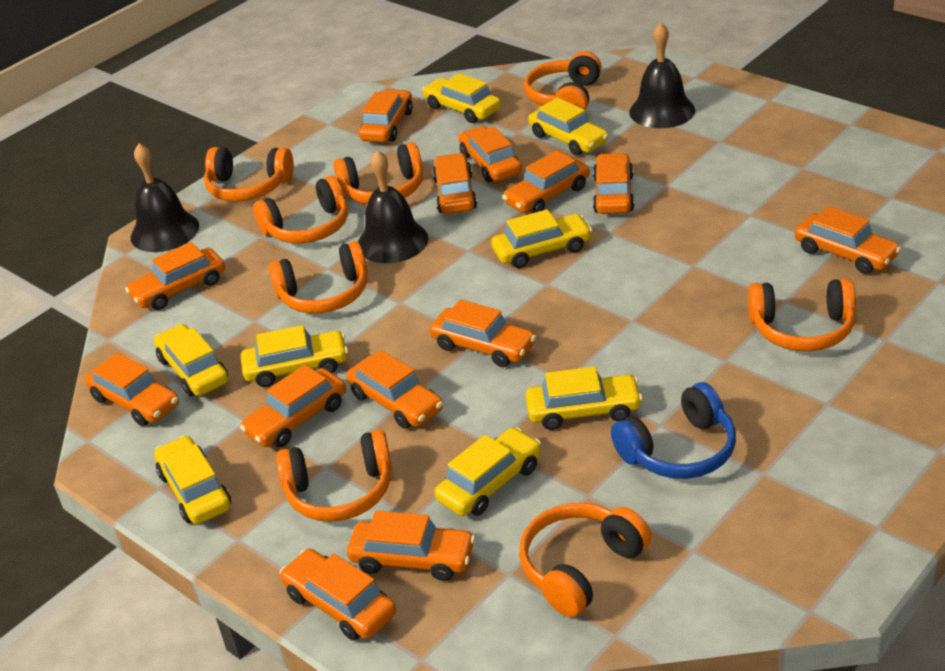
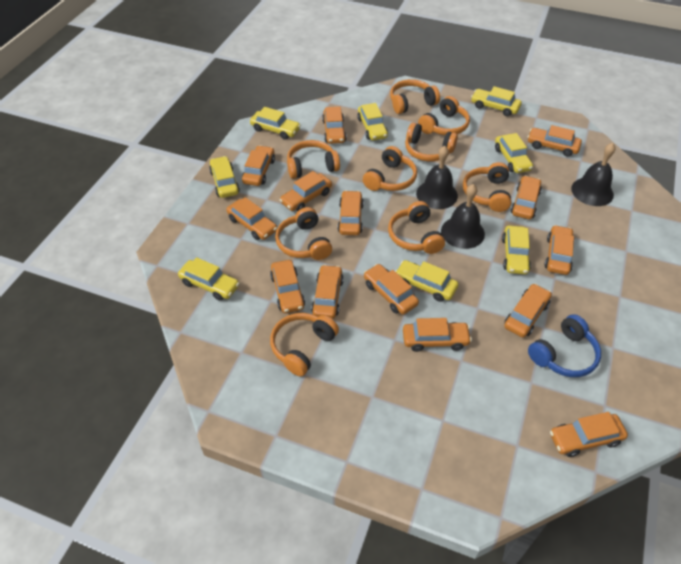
orange car: 13 -> 14
orange headphones: 8 -> 9

